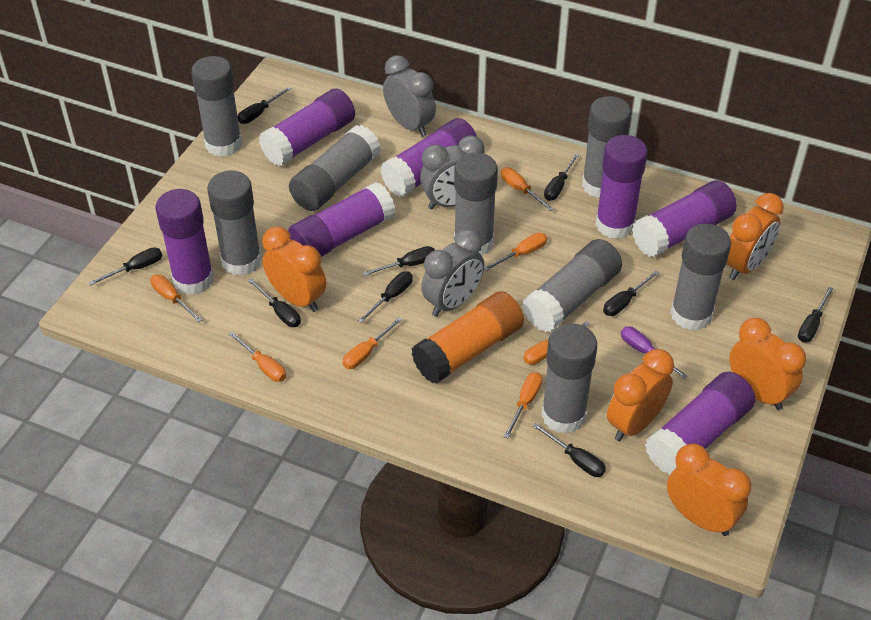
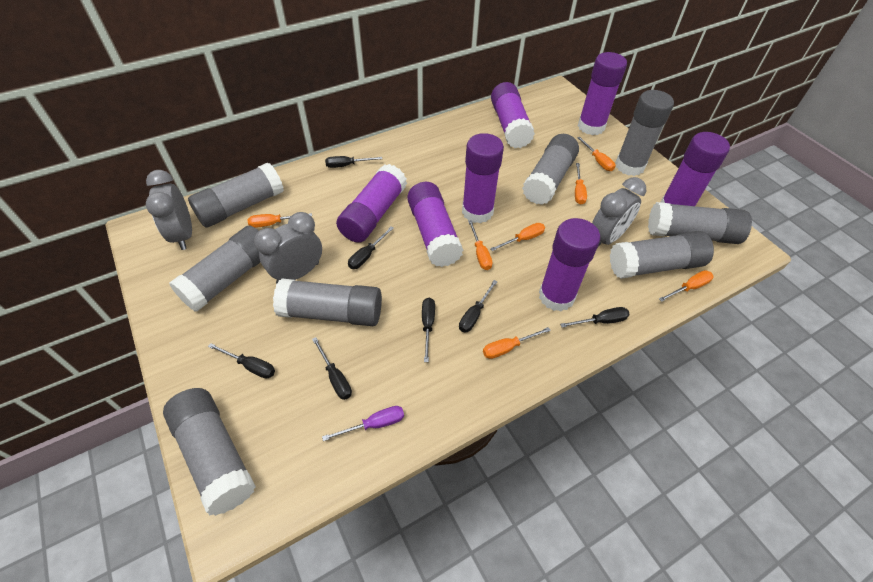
black screwdriver: 9 -> 7
orange clock: 5 -> 0
orange glue stick: 1 -> 0

